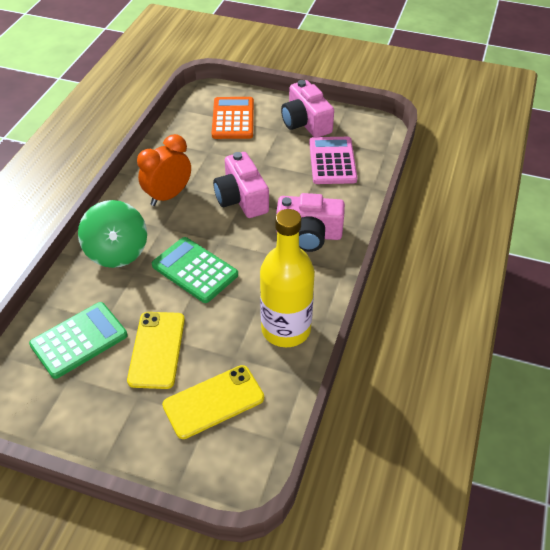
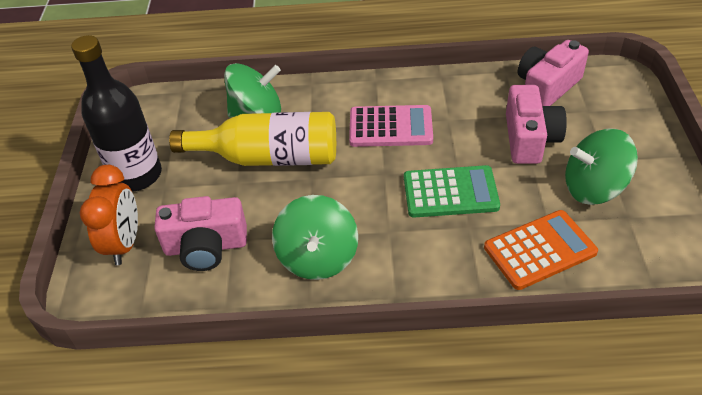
black bottle: 0 -> 1
green calculator: 2 -> 1
green spinning top: 1 -> 3
yellow phone: 2 -> 0

